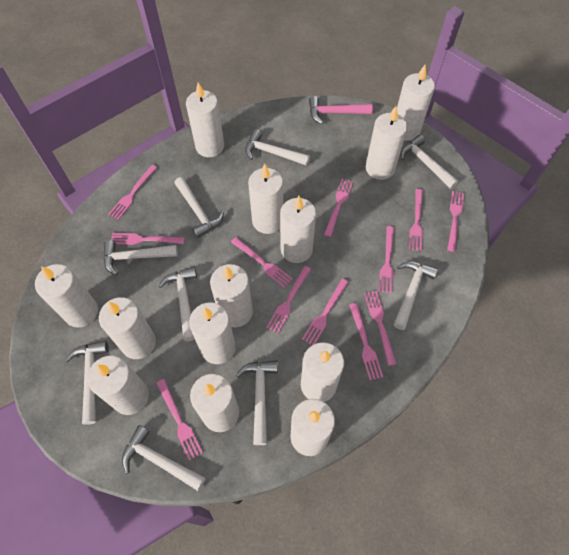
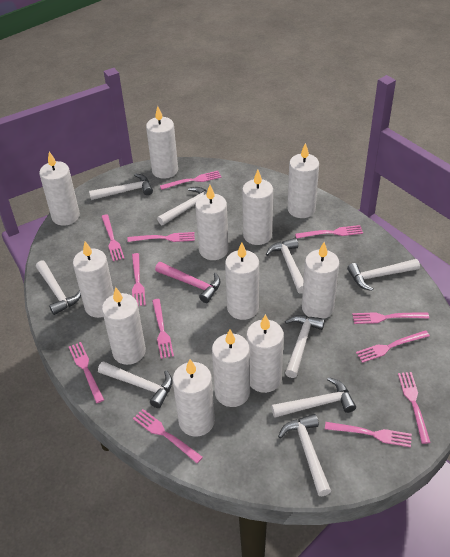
white candle: 13 -> 12

